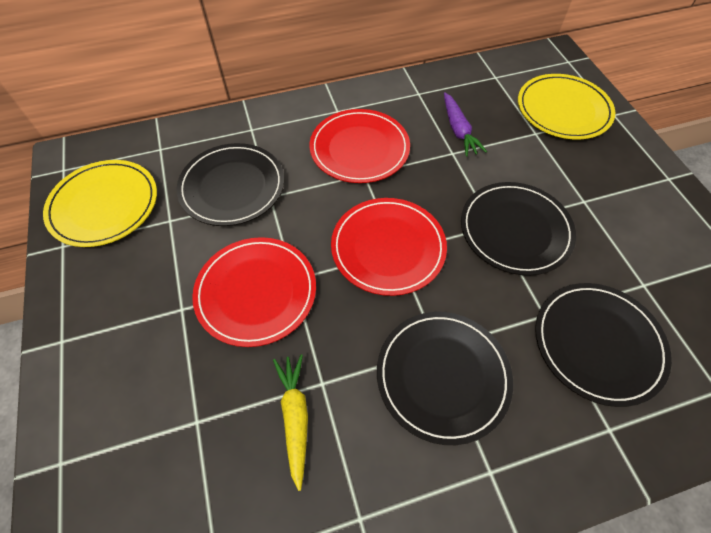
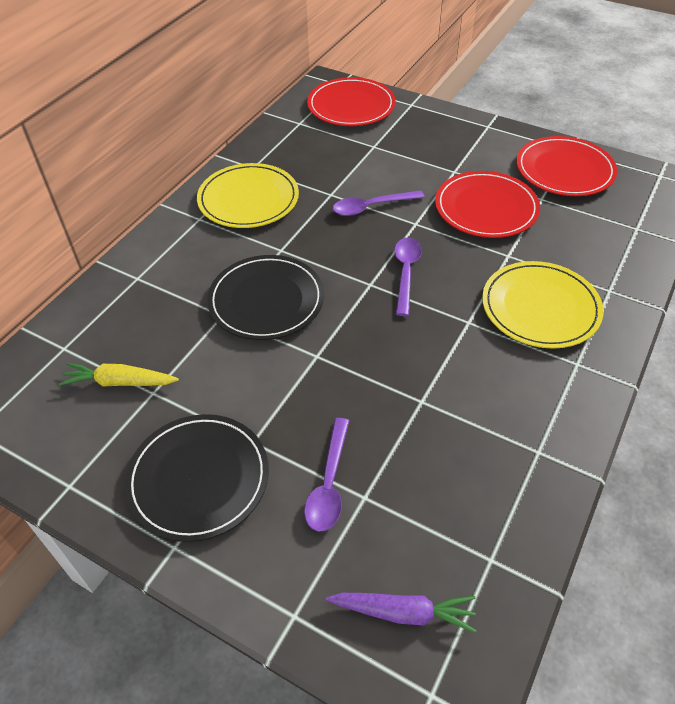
black plate: 4 -> 2
purple spoon: 0 -> 3

